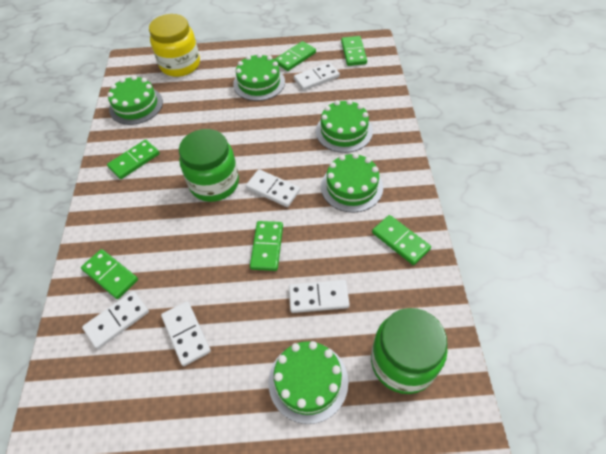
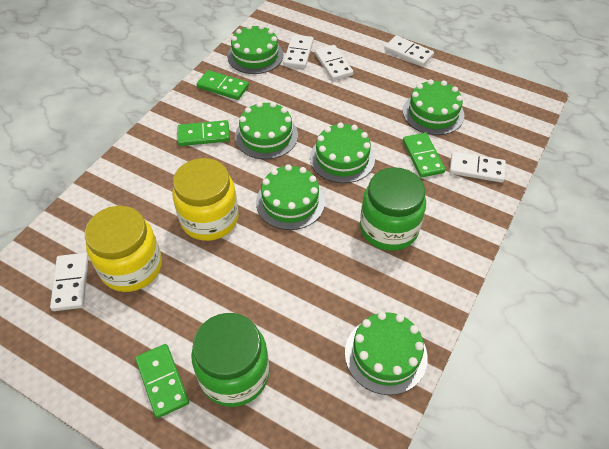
green cake: 5 -> 6
green domino: 6 -> 4
yellow jar: 1 -> 2

